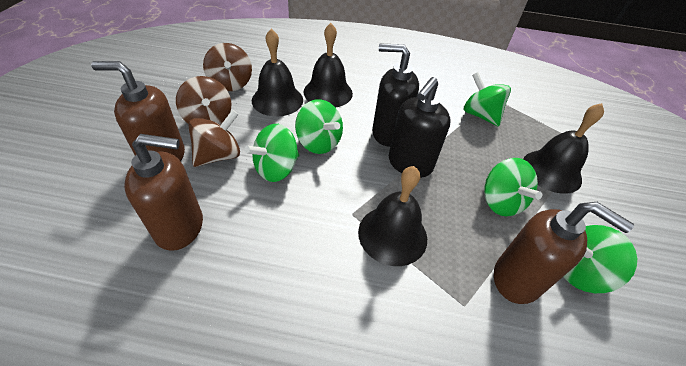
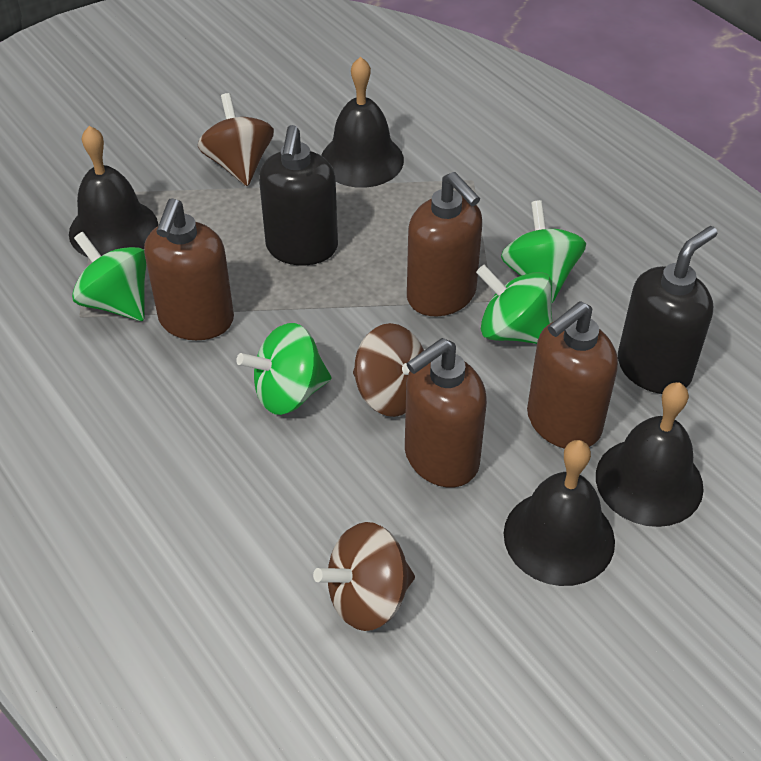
brown soap dispenser: 3 -> 4
green spinning top: 5 -> 4

